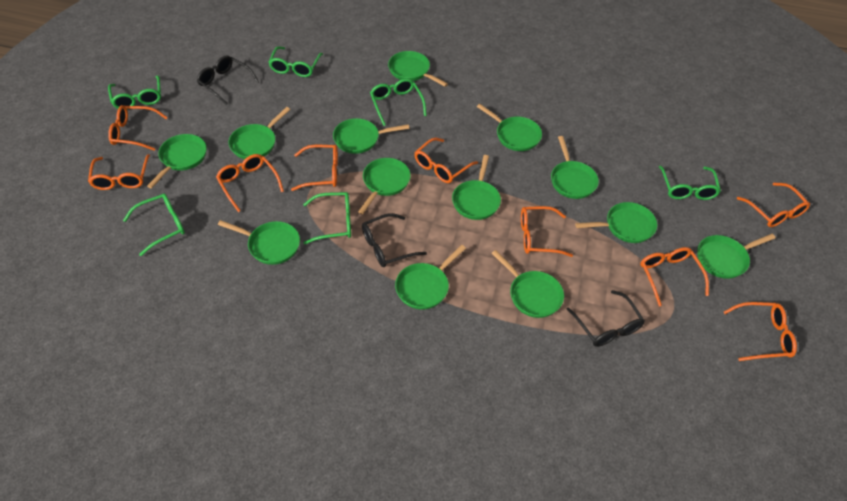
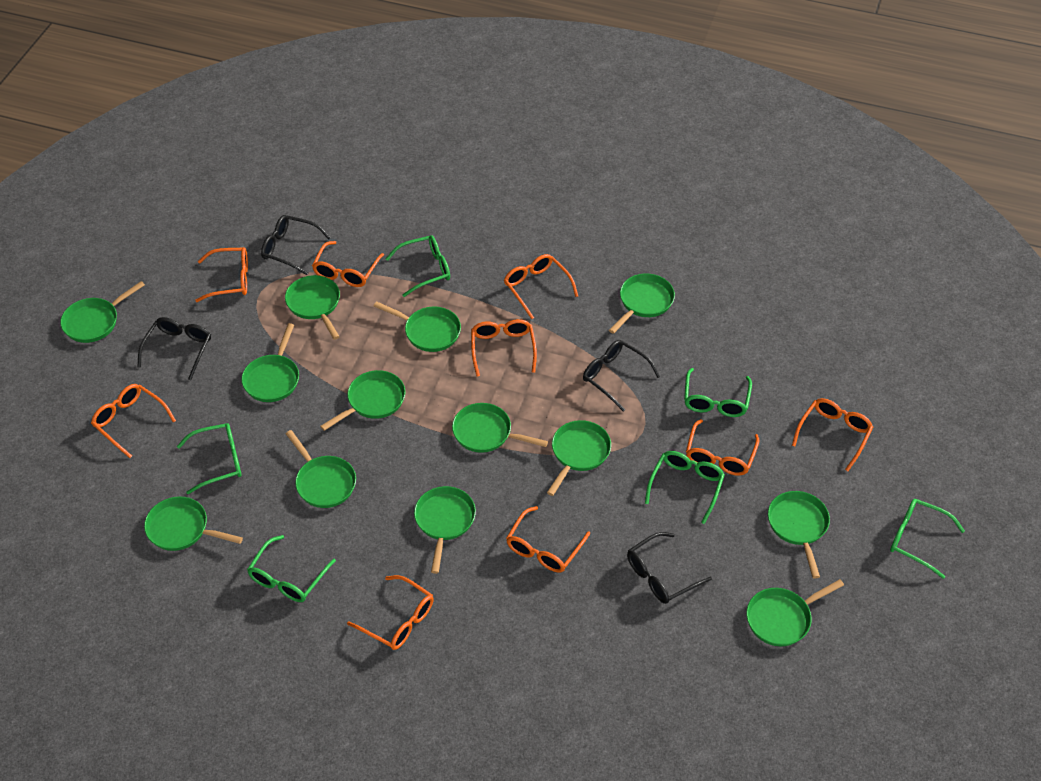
black glasses: 3 -> 4

